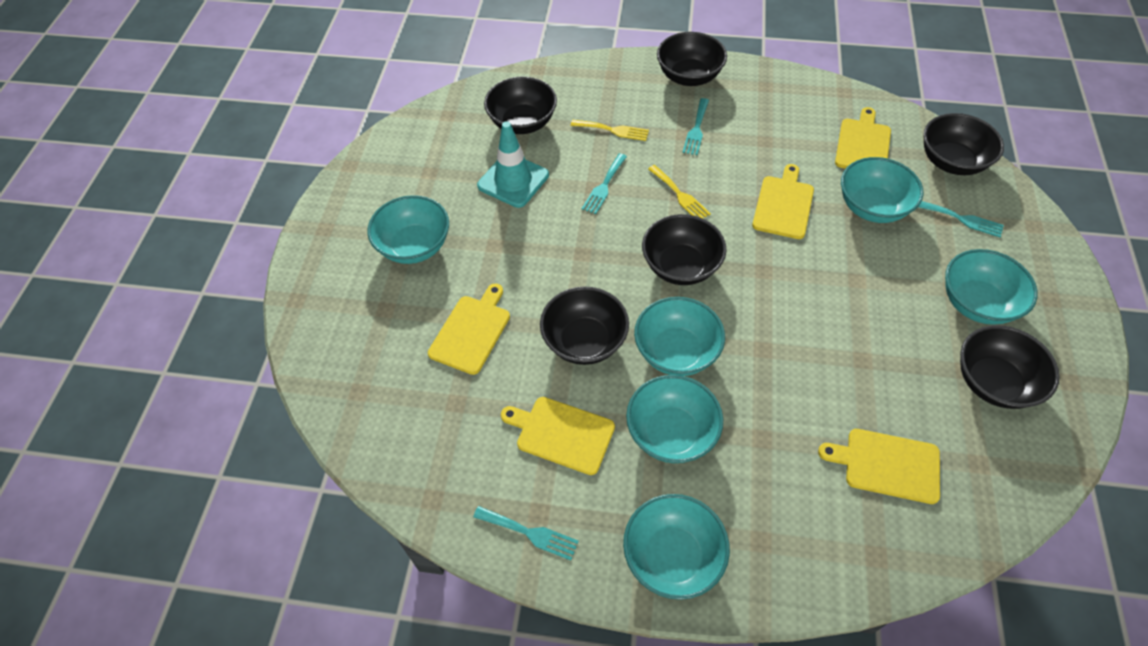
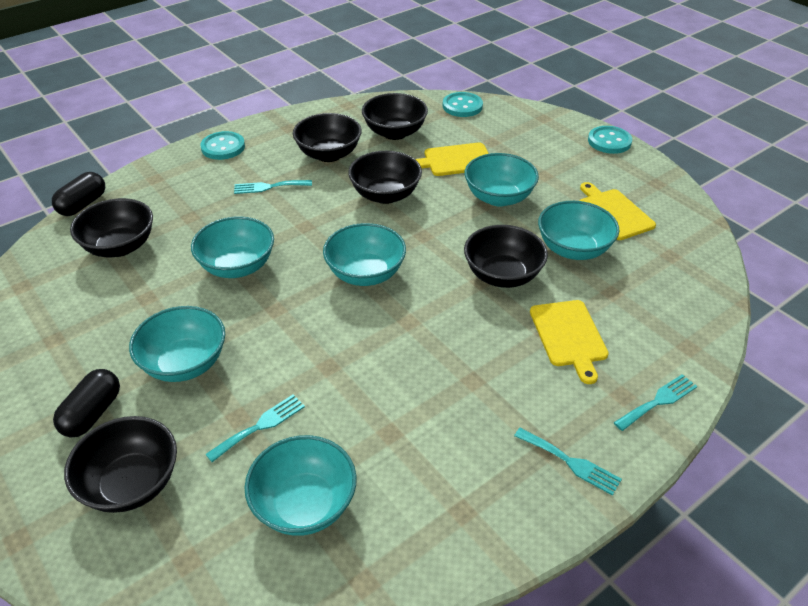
black capsule: 0 -> 2
turquoise button: 0 -> 3
turquoise traffic cone: 1 -> 0
yellow cutting board: 5 -> 3
yellow fork: 2 -> 0

